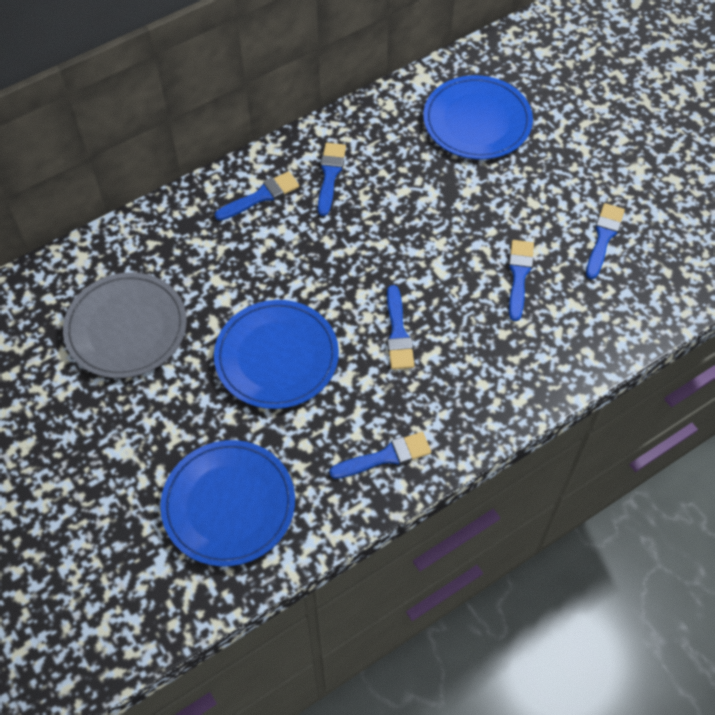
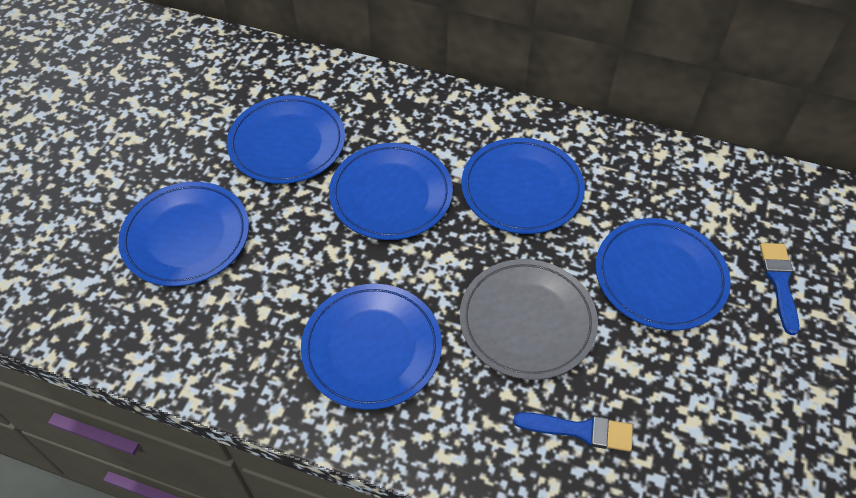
blue brush: 6 -> 2
blue plate: 3 -> 6

